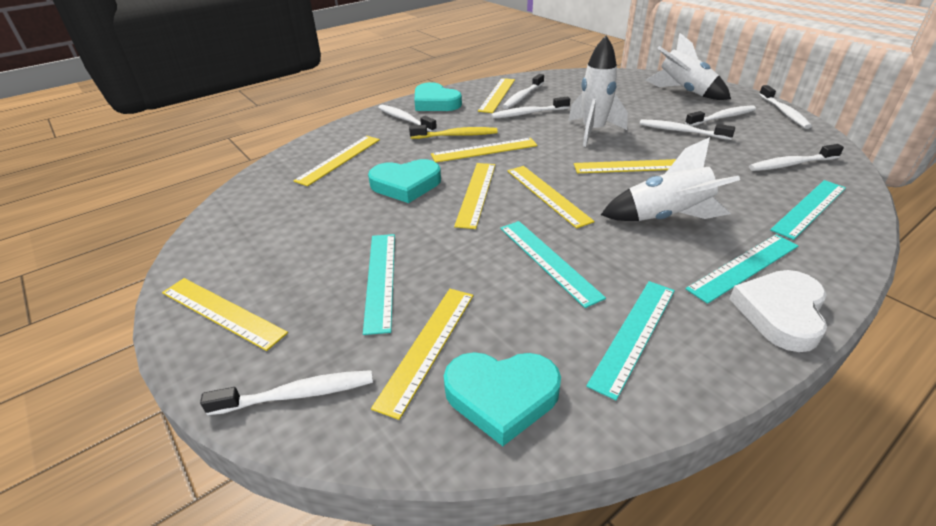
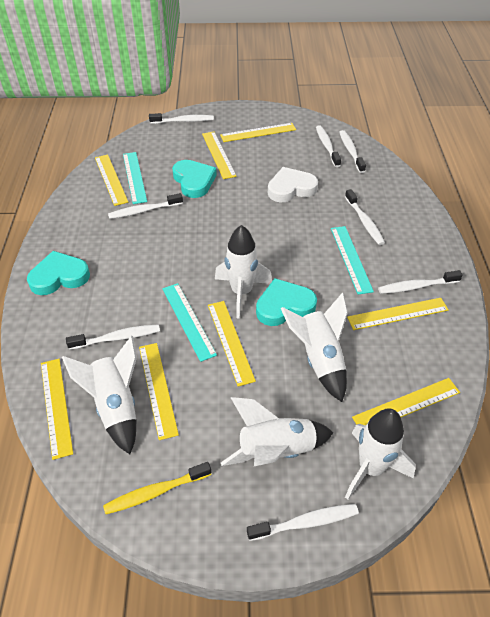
turquoise ruler: 5 -> 3
white rocket: 3 -> 5

